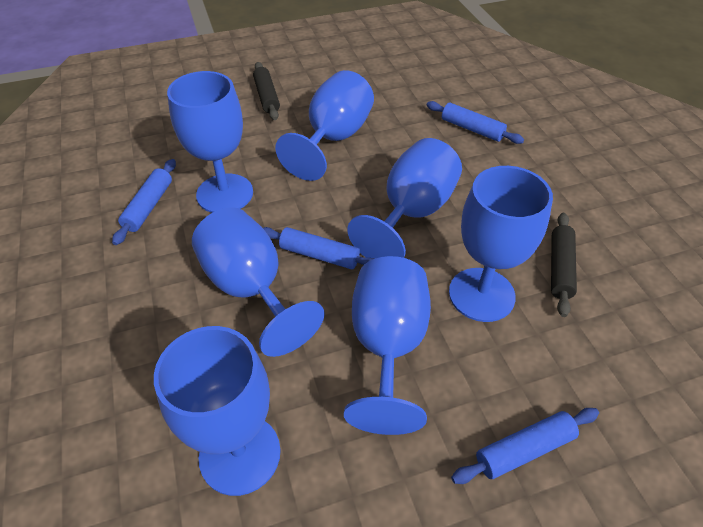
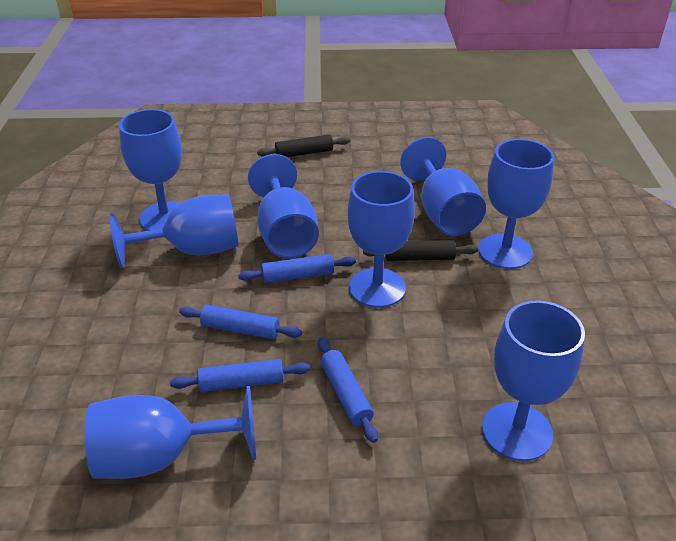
blue goblet: 7 -> 8

